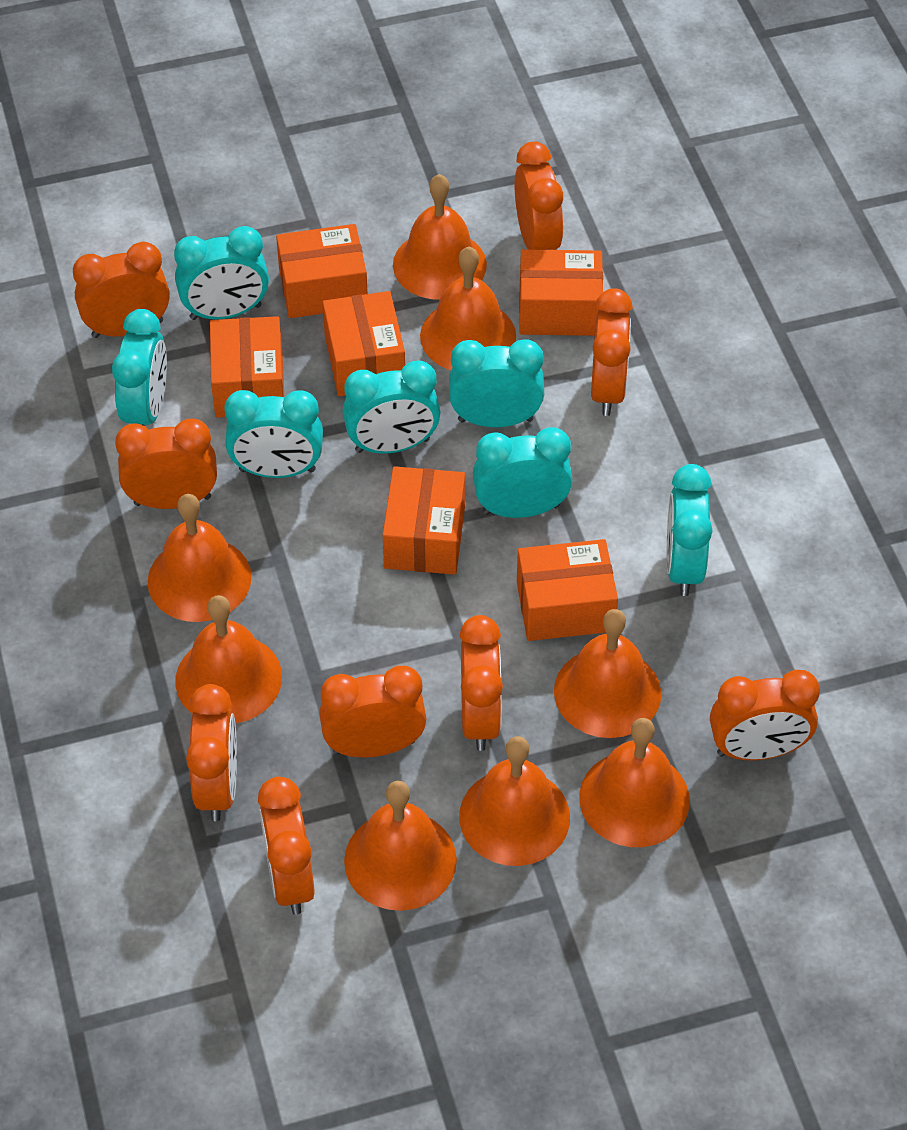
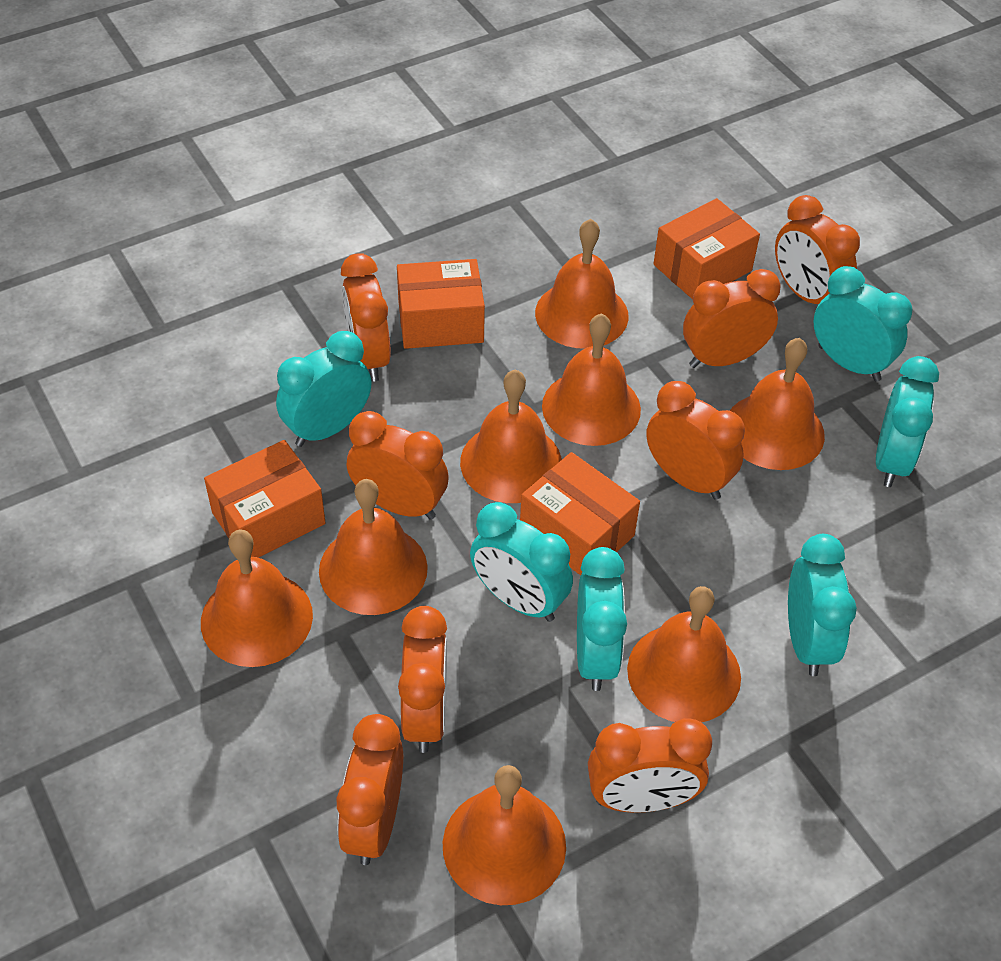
orange box: 6 -> 4
orange clock: 9 -> 8
turquoise clock: 7 -> 6

